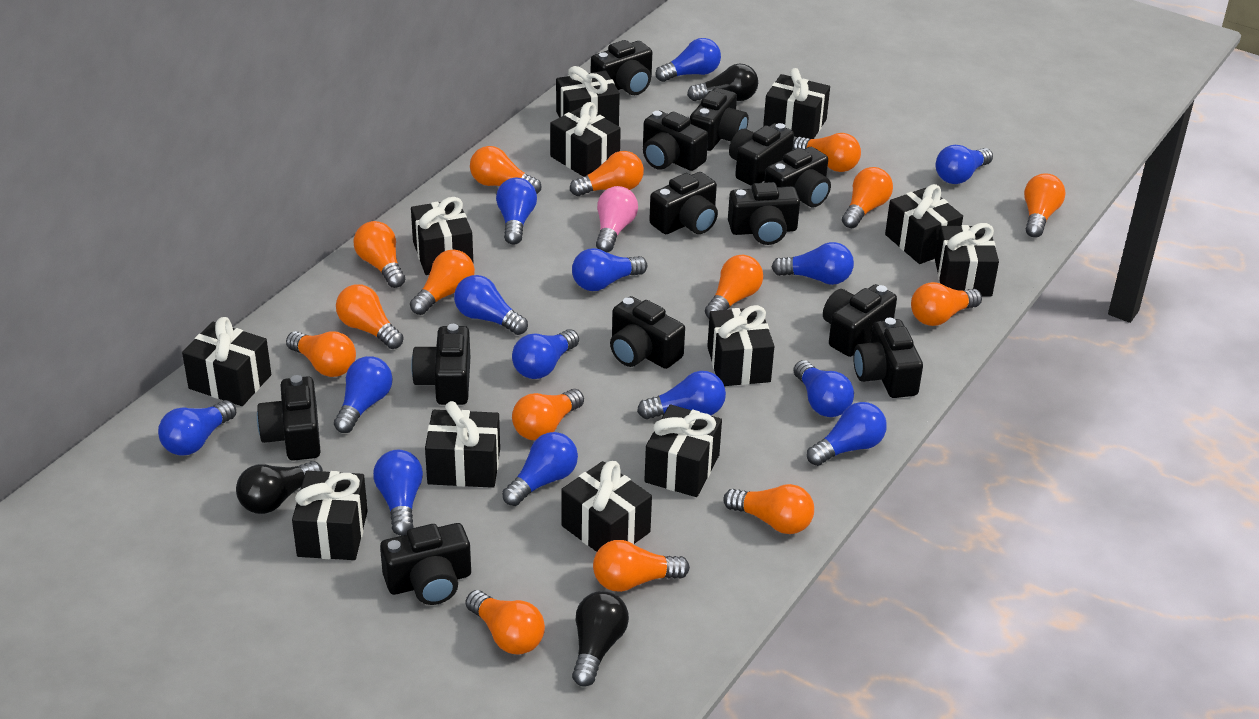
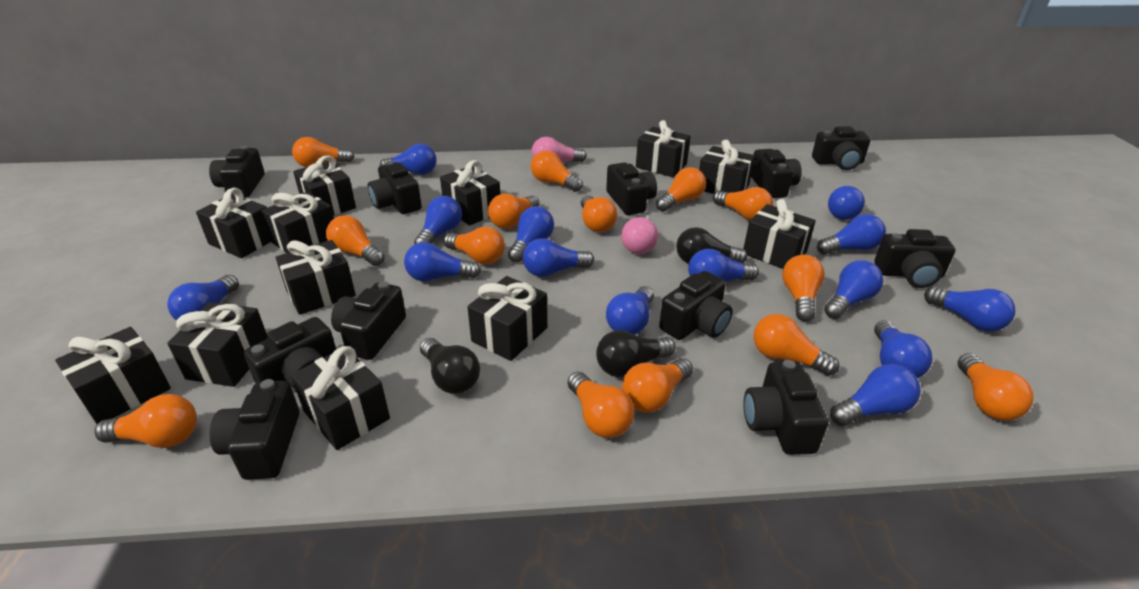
black camera: 13 -> 11
orange light bulb: 15 -> 14
pink light bulb: 1 -> 2

